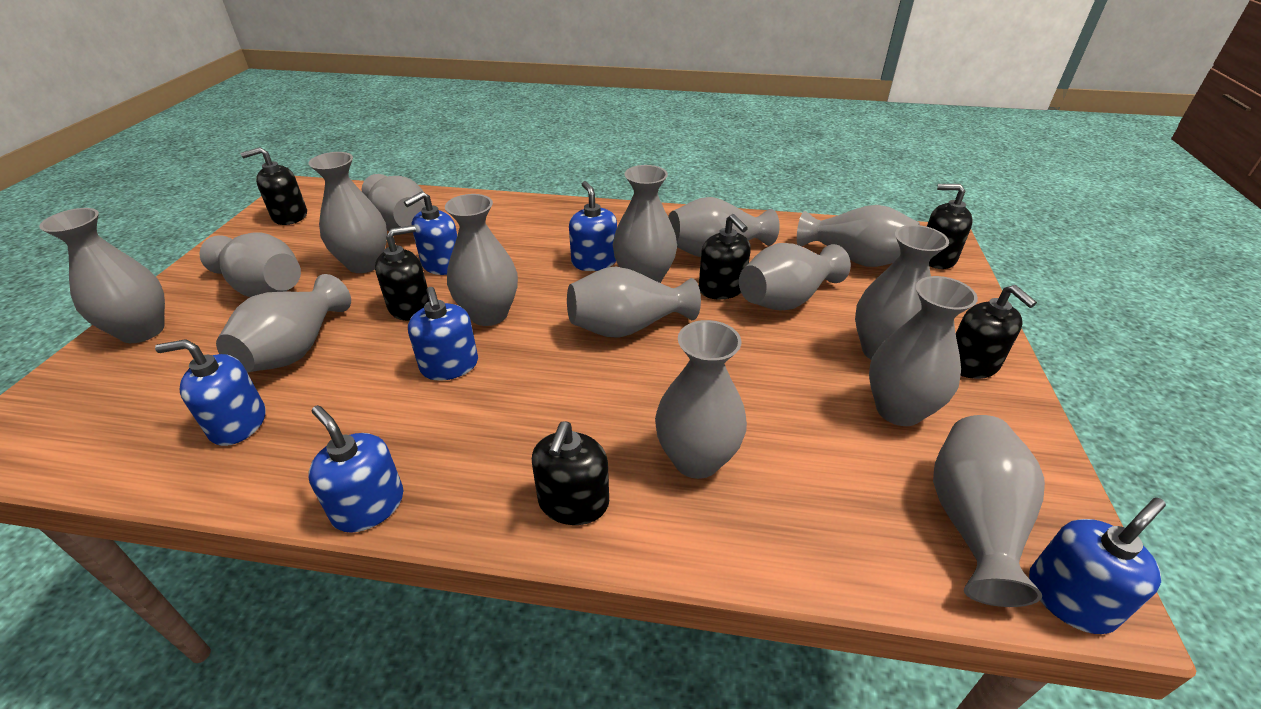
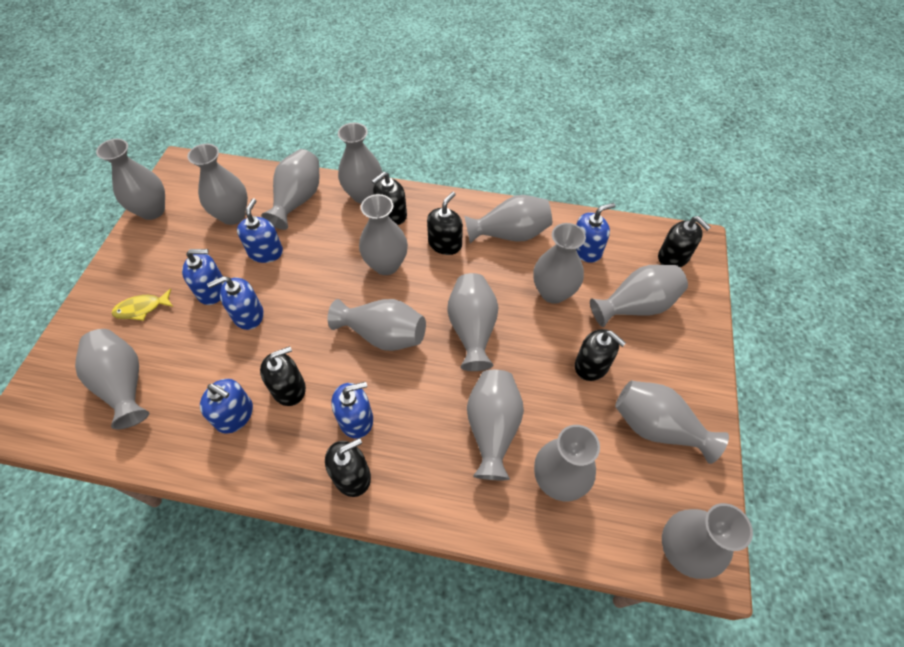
yellow fish: 0 -> 1

